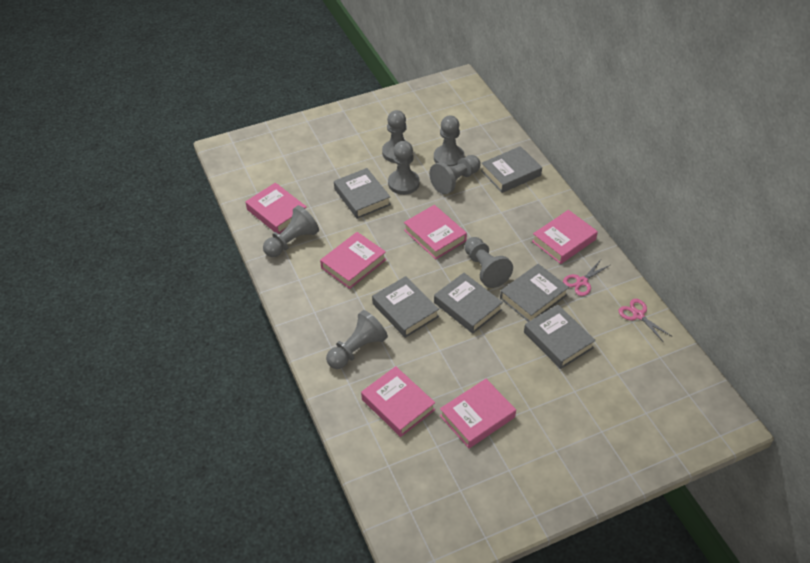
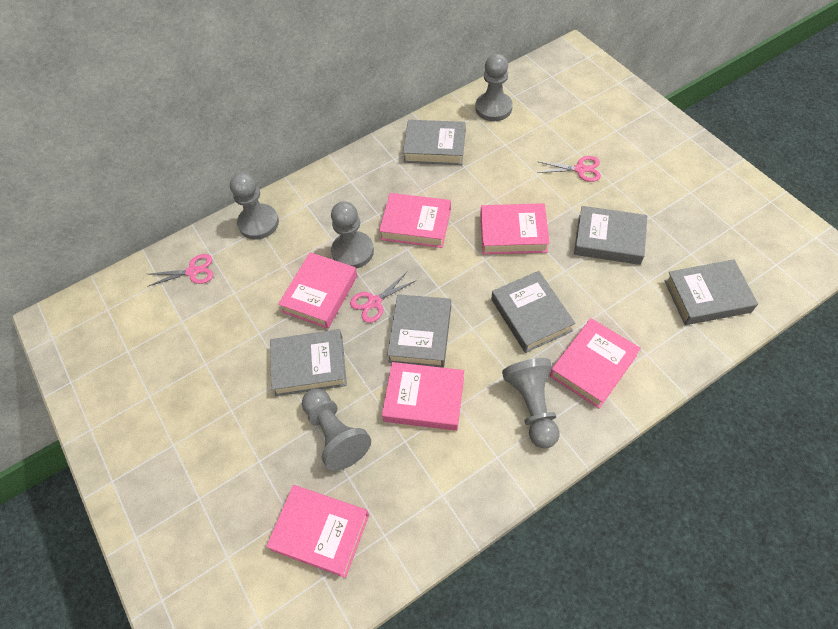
grey pawn: 7 -> 5
pink scissors: 2 -> 3

